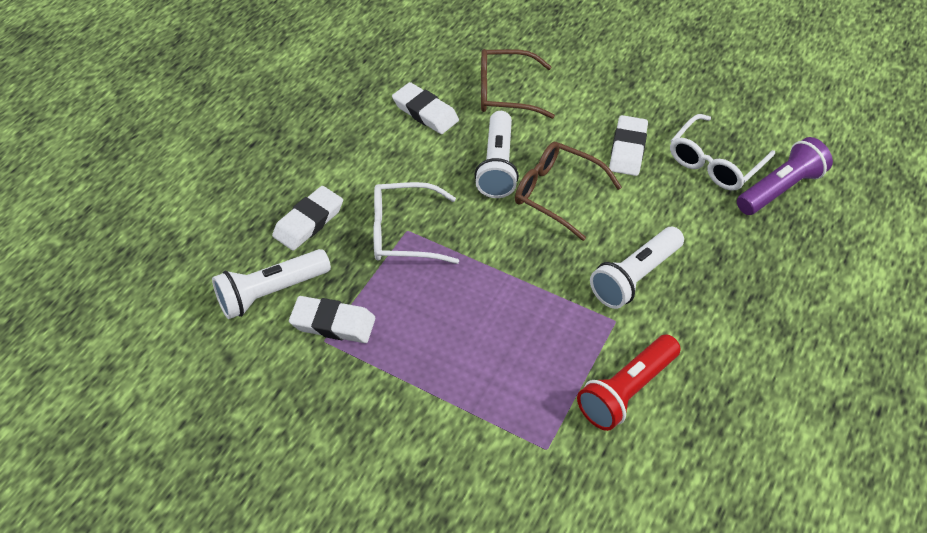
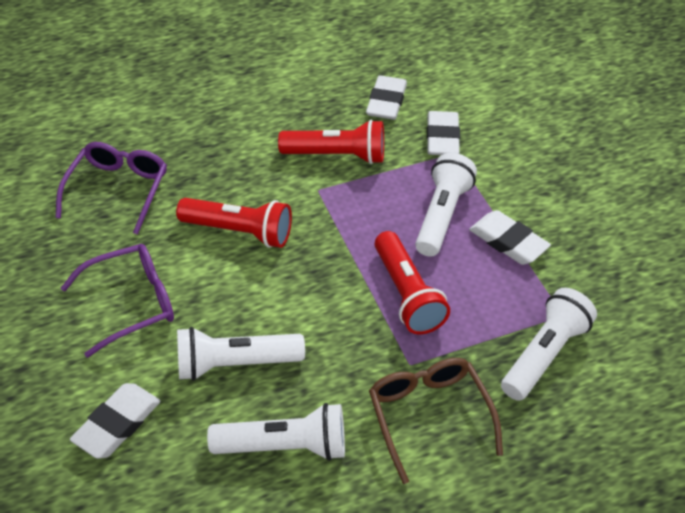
brown glasses: 2 -> 1
purple flashlight: 1 -> 0
purple glasses: 0 -> 2
red flashlight: 1 -> 3
white flashlight: 3 -> 4
white glasses: 2 -> 0

